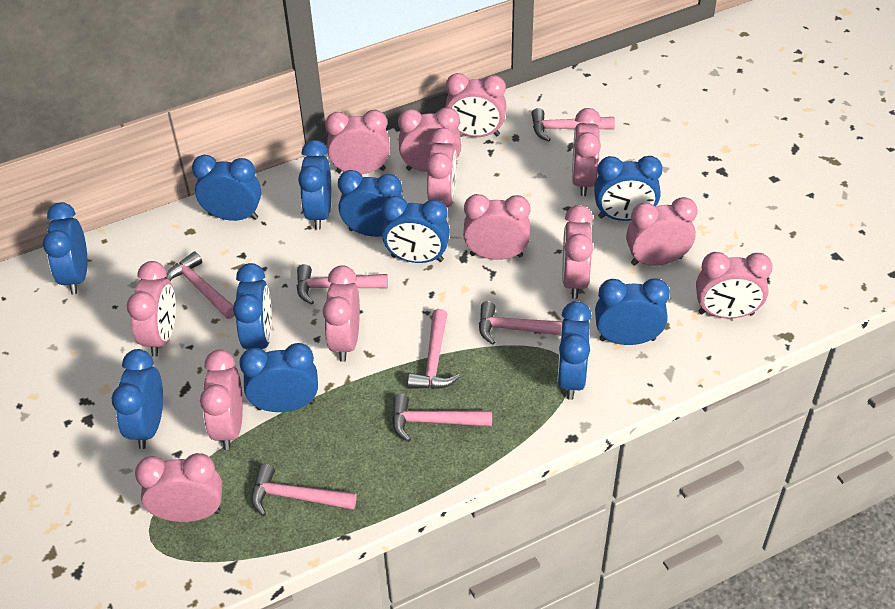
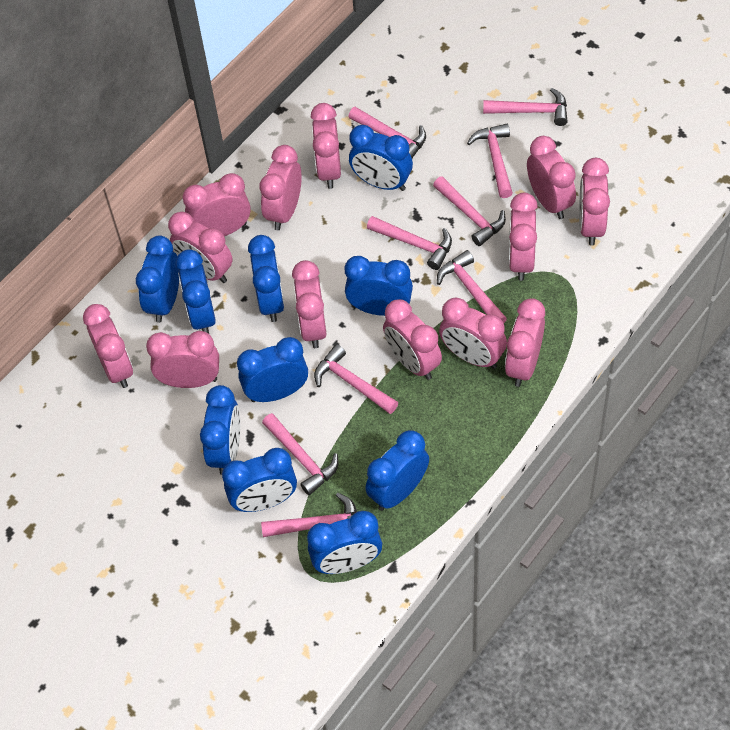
blue clock: 11 -> 10
pink hammer: 7 -> 9

